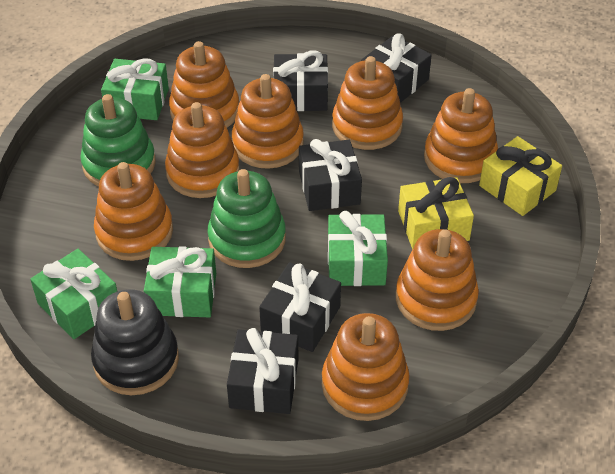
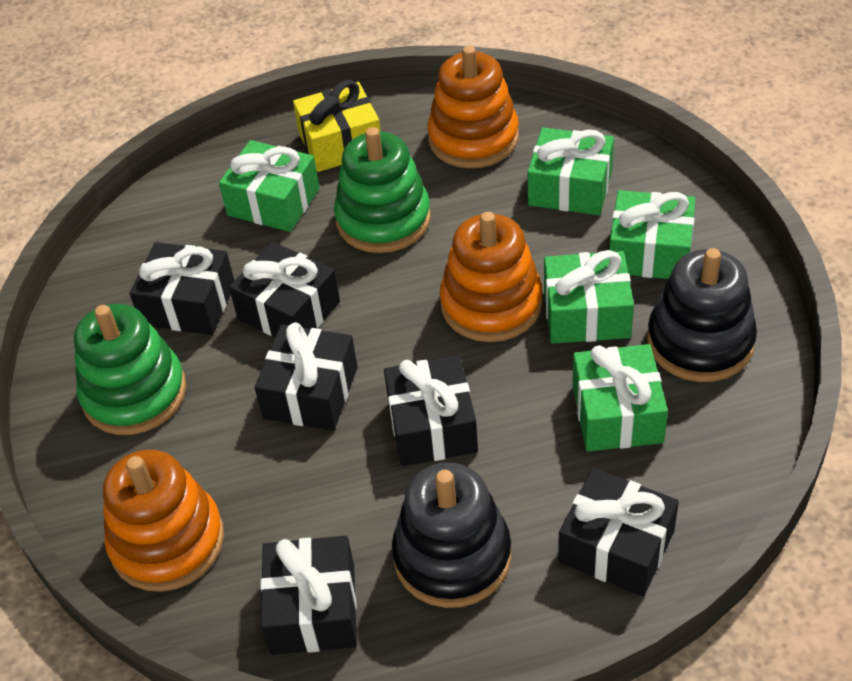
black gift: 5 -> 6
black stacking toy: 1 -> 2
green gift: 4 -> 5
orange stacking toy: 8 -> 3
yellow gift: 2 -> 1

